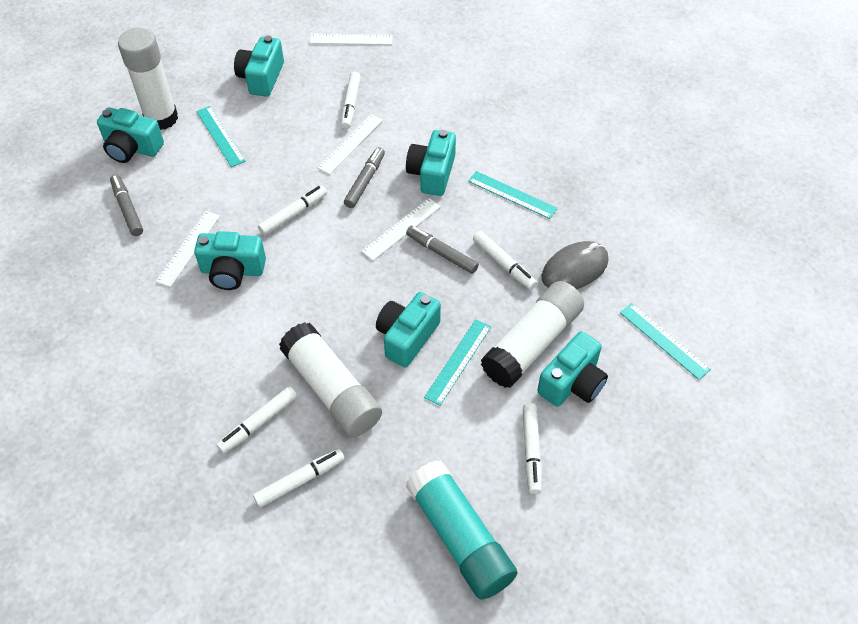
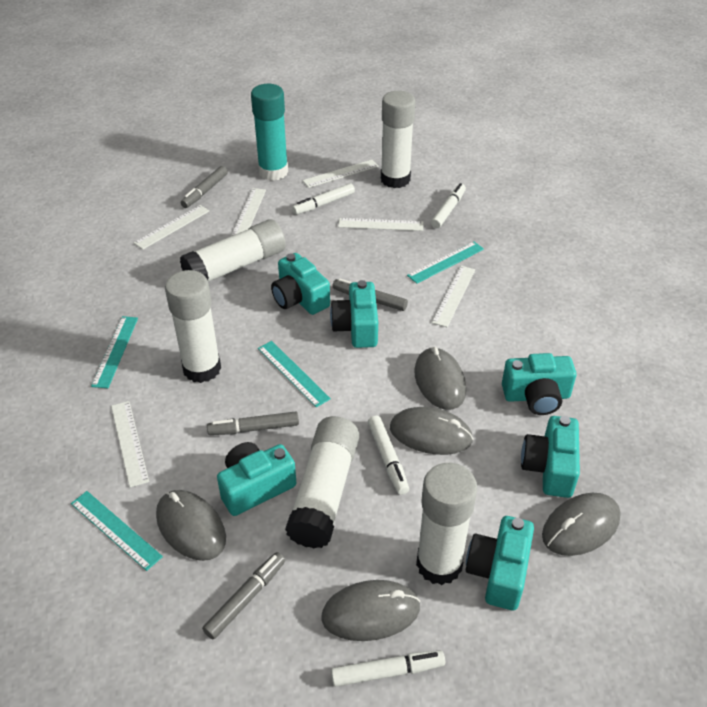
grey marker: 3 -> 4
grey mouse: 1 -> 5
white glue stick: 3 -> 5
white marker: 6 -> 4
white ruler: 4 -> 6

